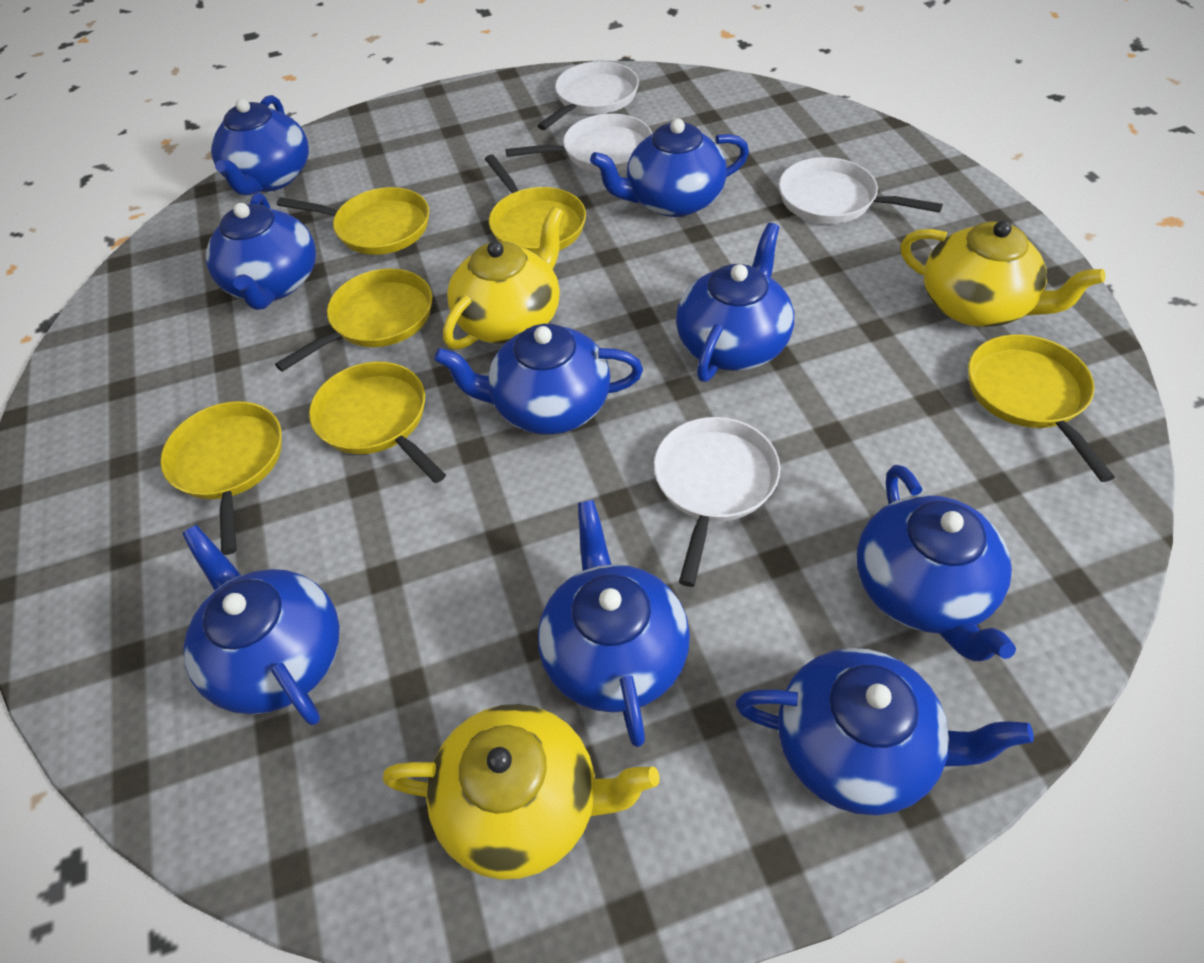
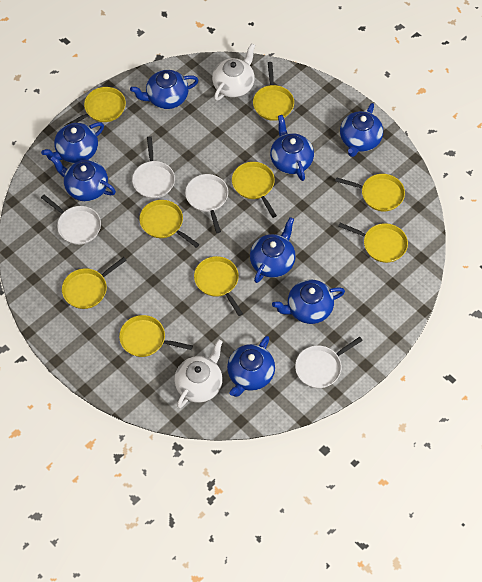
blue teapot: 9 -> 8
white teapot: 0 -> 2
yellow pan: 6 -> 9
yellow teapot: 3 -> 0

